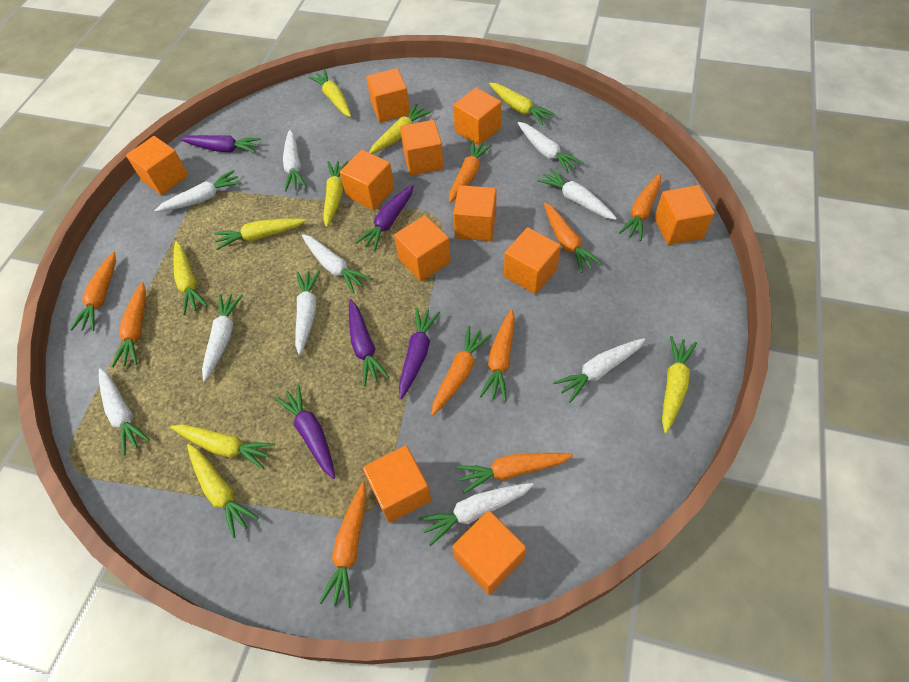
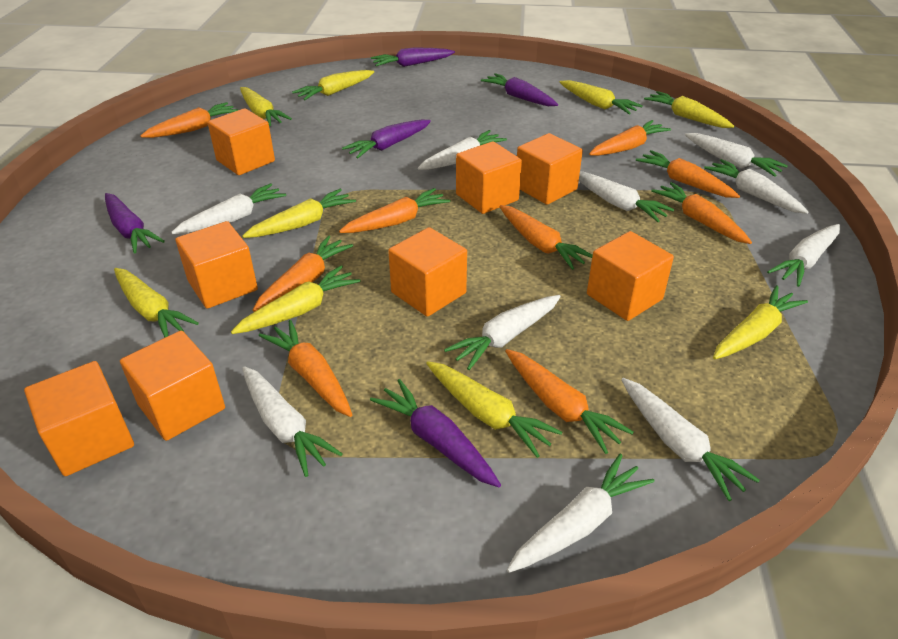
orange cube: 11 -> 8

